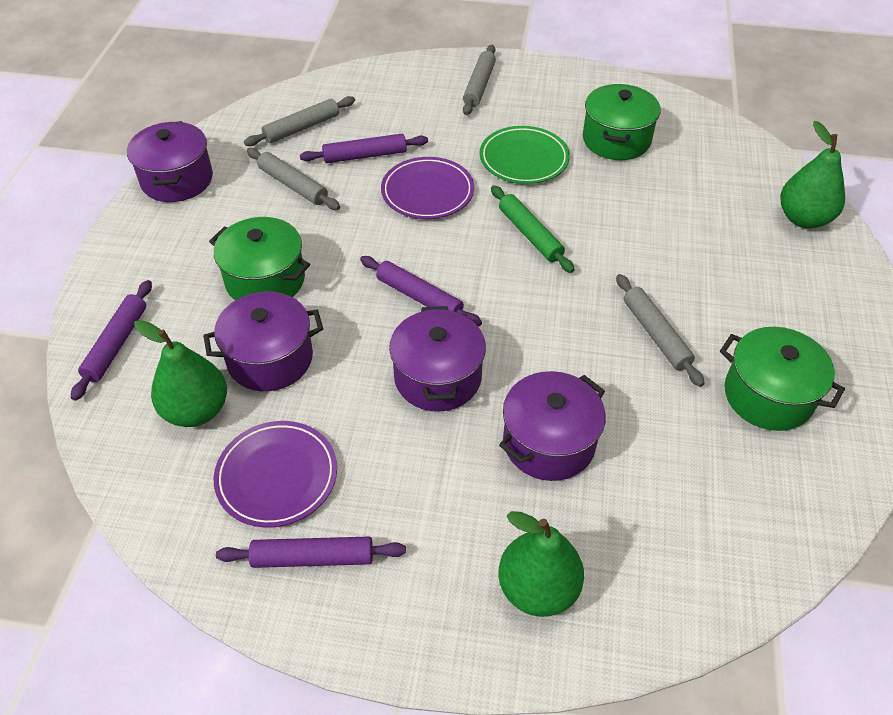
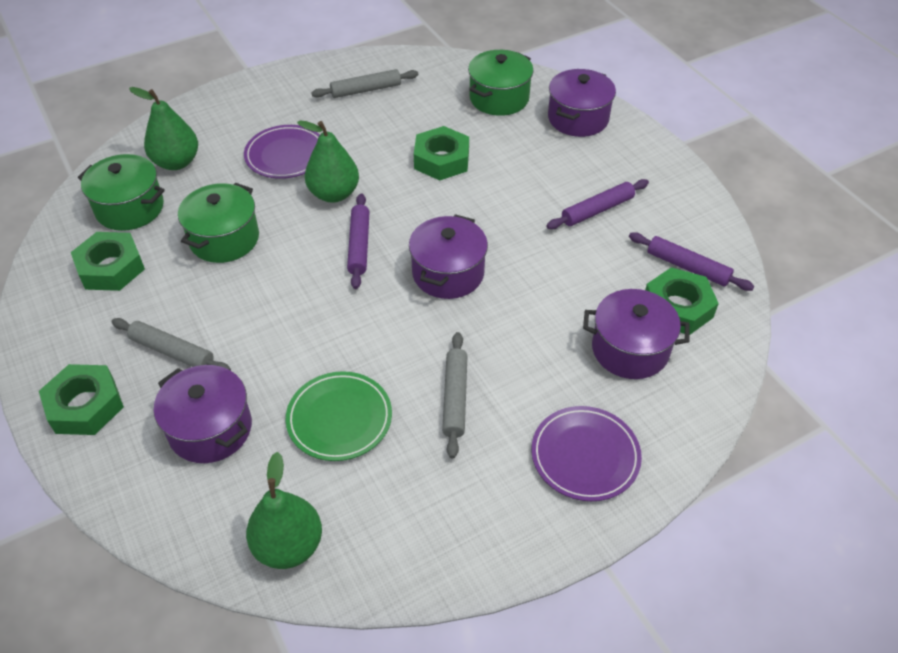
green nut: 0 -> 4
green rolling pin: 1 -> 0
grey rolling pin: 4 -> 3
purple rolling pin: 4 -> 3

